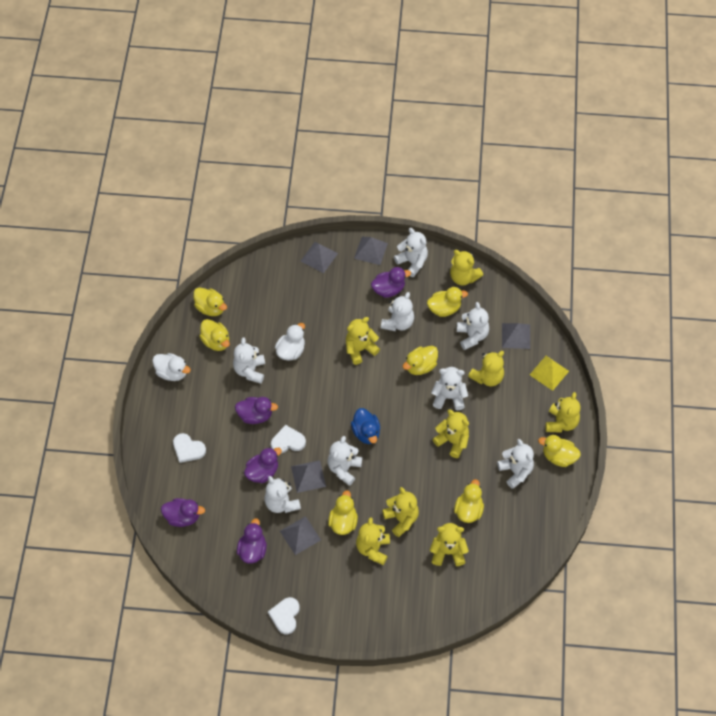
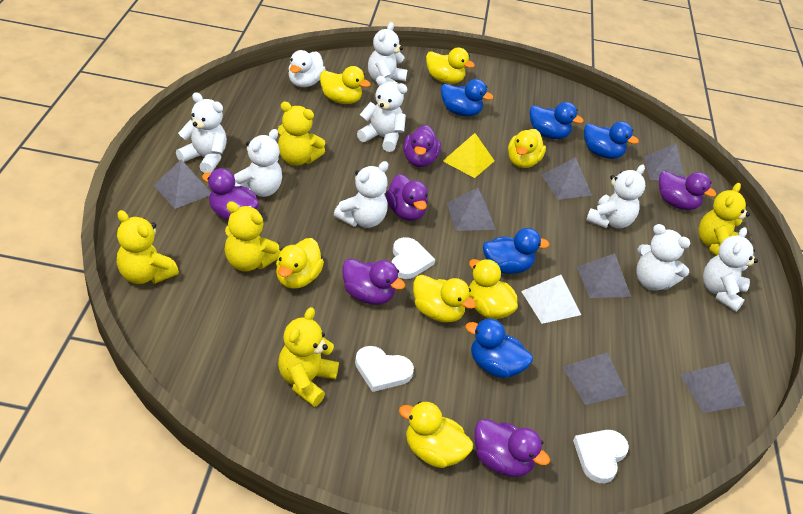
blue duck: 1 -> 5
grey pyramid: 5 -> 7
purple duck: 5 -> 6
white duck: 2 -> 1
white pyramid: 0 -> 1
yellow teddy bear: 8 -> 5

